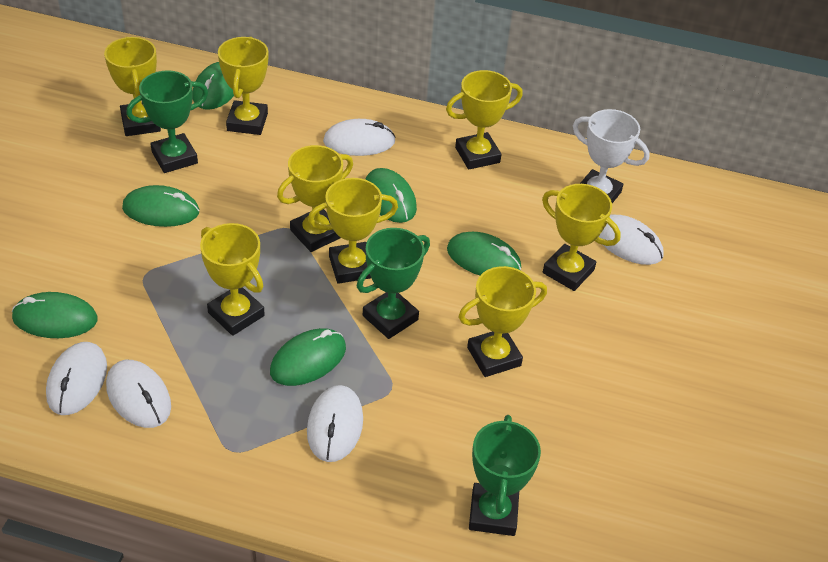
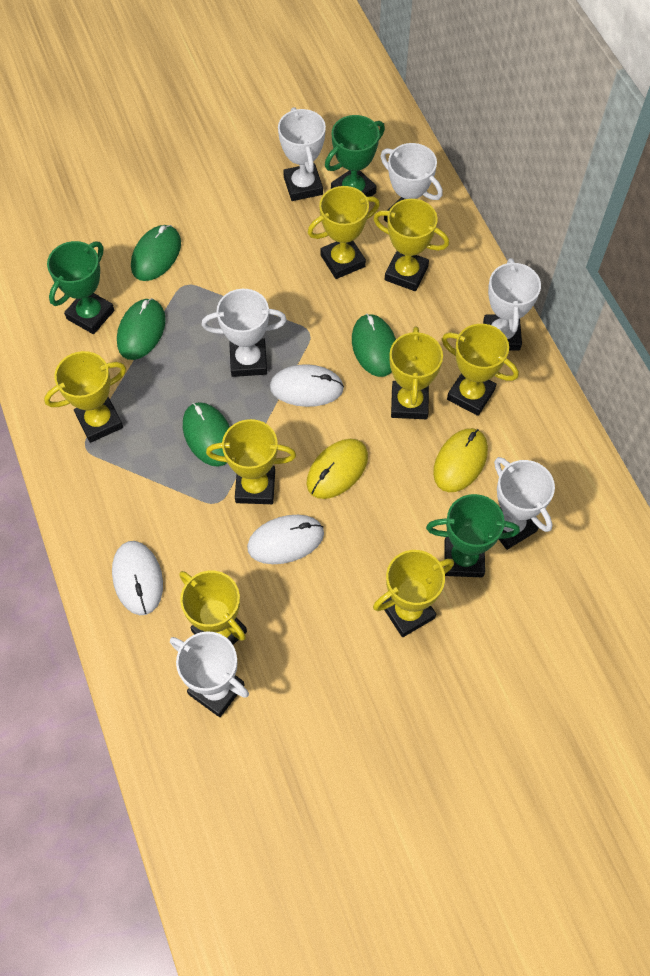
green mouse: 6 -> 4
white mouse: 5 -> 3
white trophy: 1 -> 6
yellow mouse: 0 -> 2

